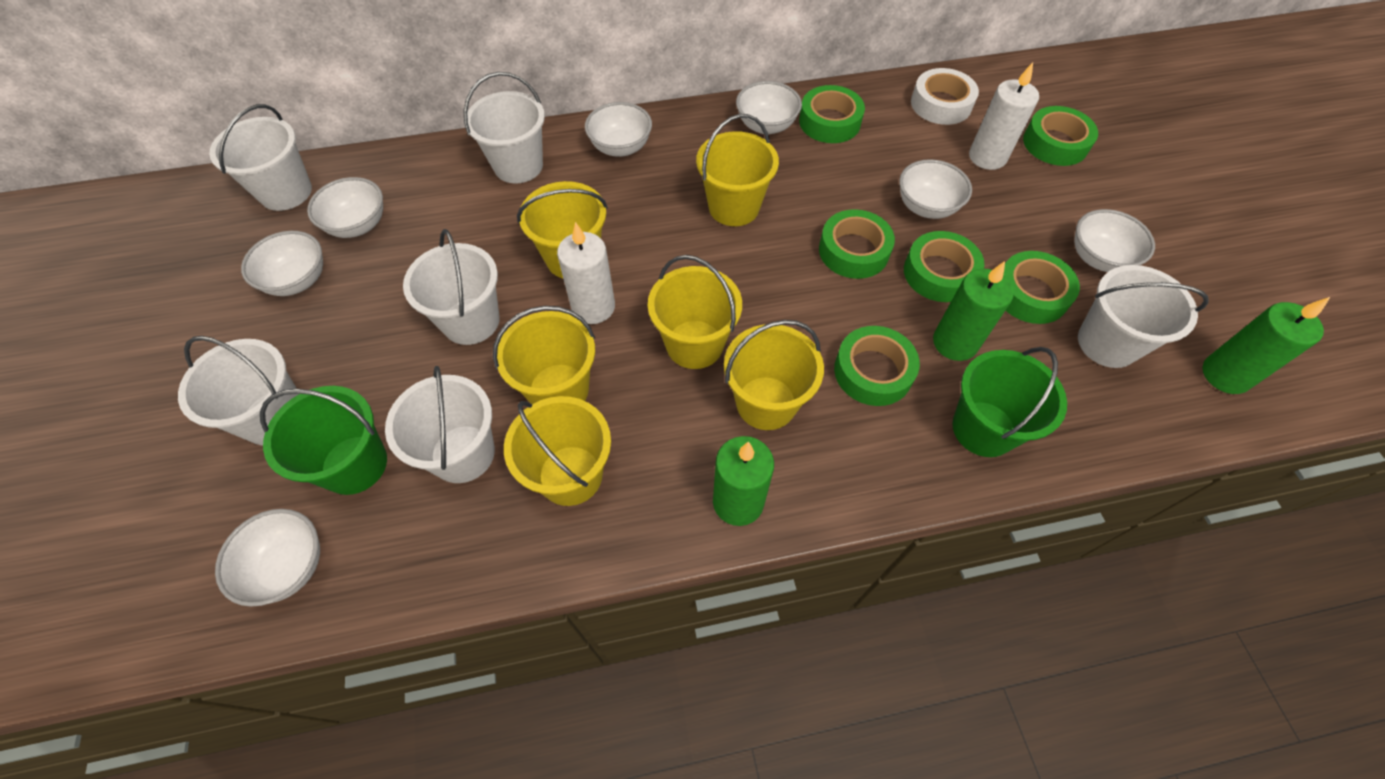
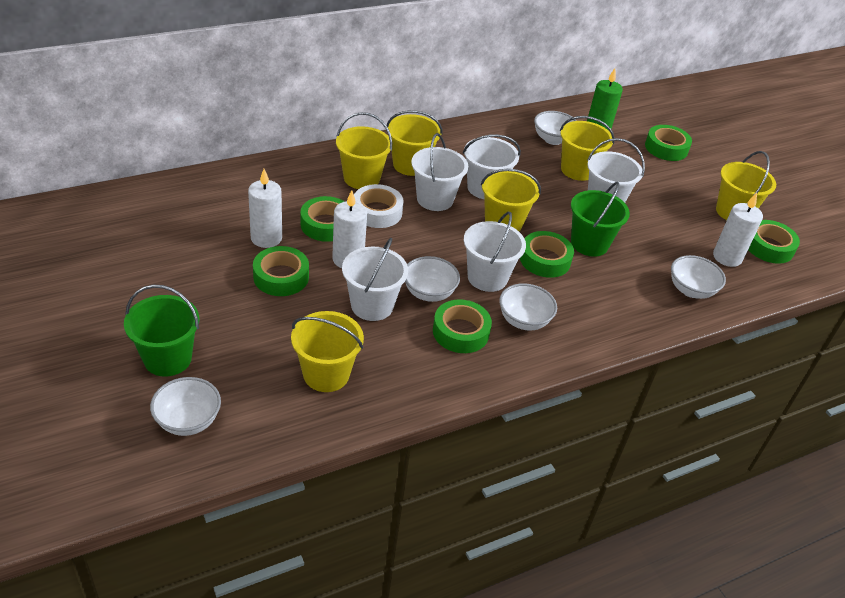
green candle: 3 -> 1
white bowl: 7 -> 5
white bucket: 6 -> 5
white candle: 2 -> 3

